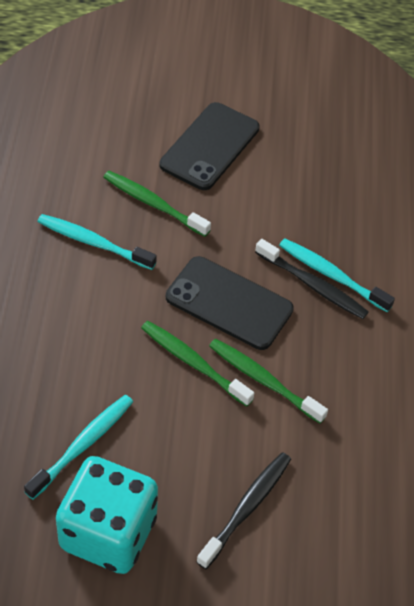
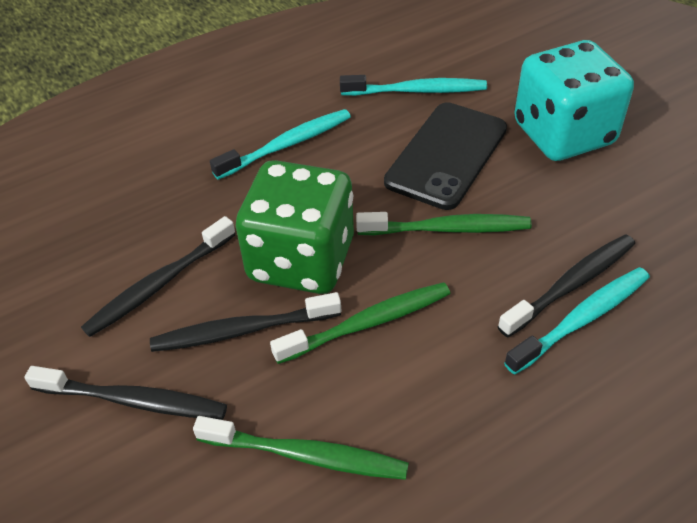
black phone: 2 -> 1
black toothbrush: 2 -> 4
green dice: 0 -> 1

